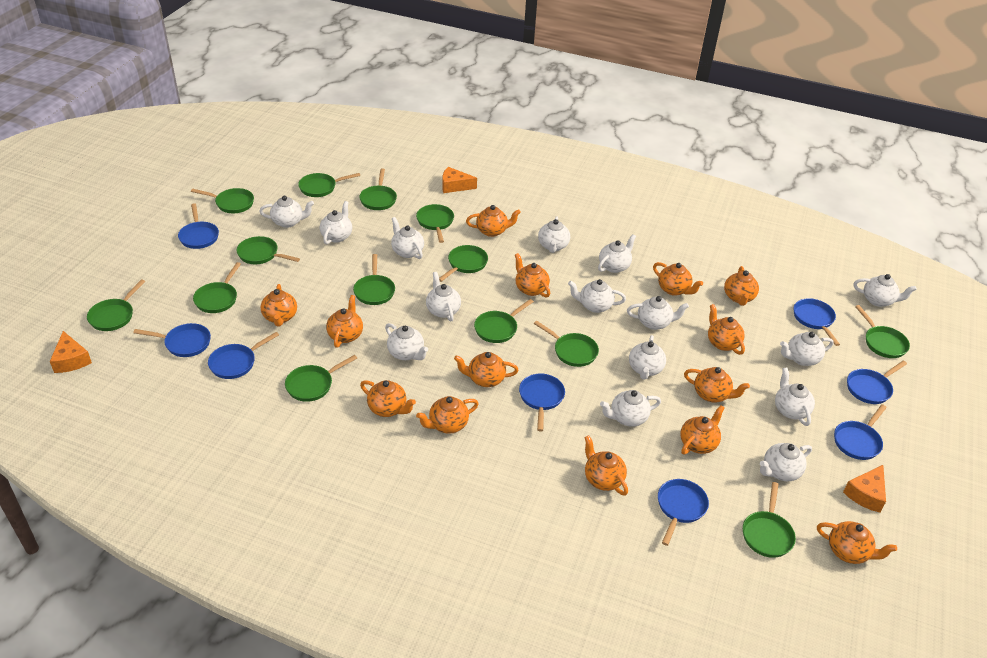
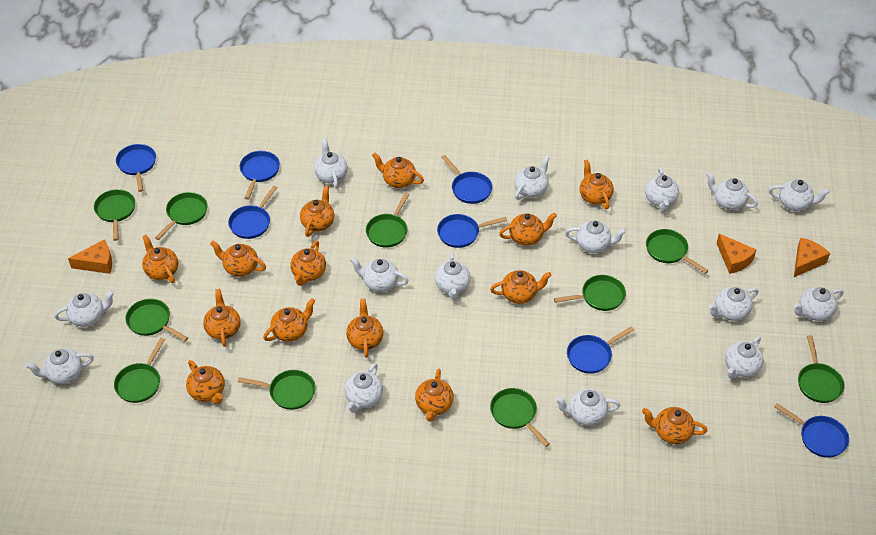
blue pan: 8 -> 7
green pan: 14 -> 10

